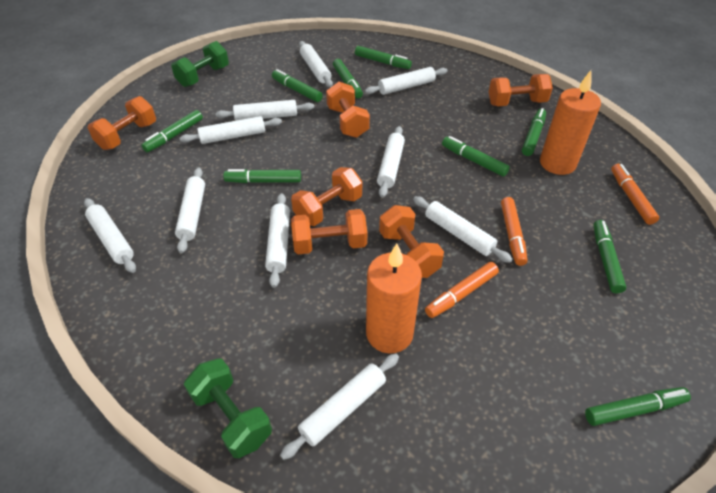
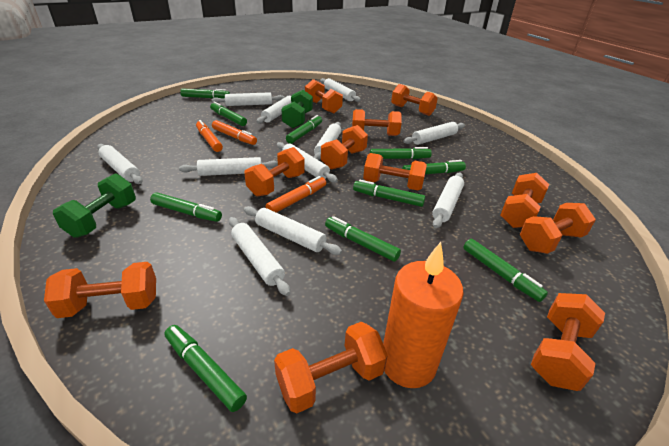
green marker: 9 -> 10
orange candle: 2 -> 1
orange dumbbell: 6 -> 11
white rolling pin: 10 -> 11

